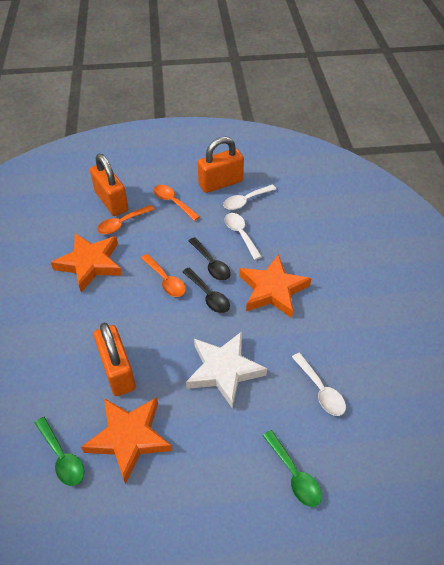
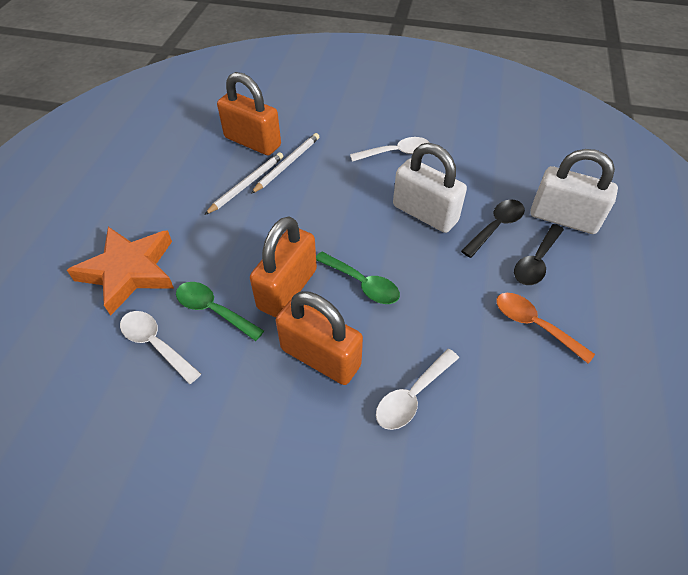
orange spoon: 3 -> 1
orange star: 3 -> 1
white padlock: 0 -> 2
white pencil: 0 -> 2
white star: 1 -> 0

